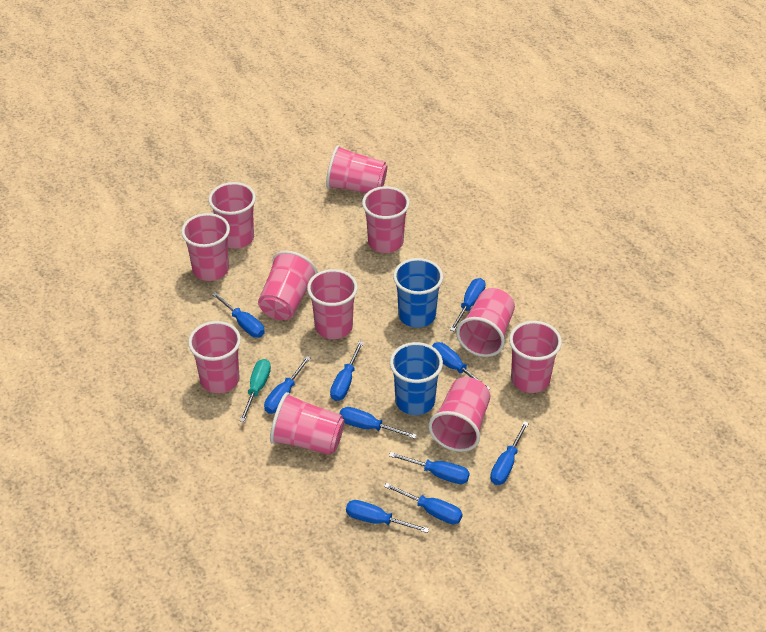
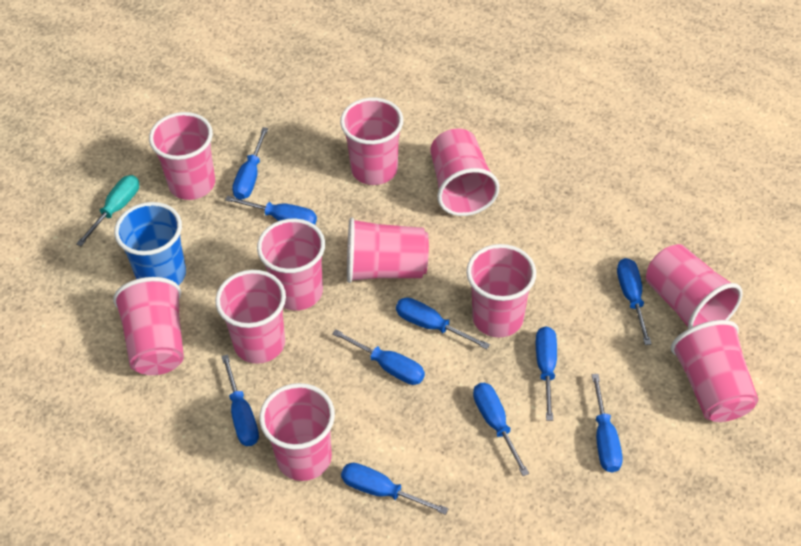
blue cup: 2 -> 1

